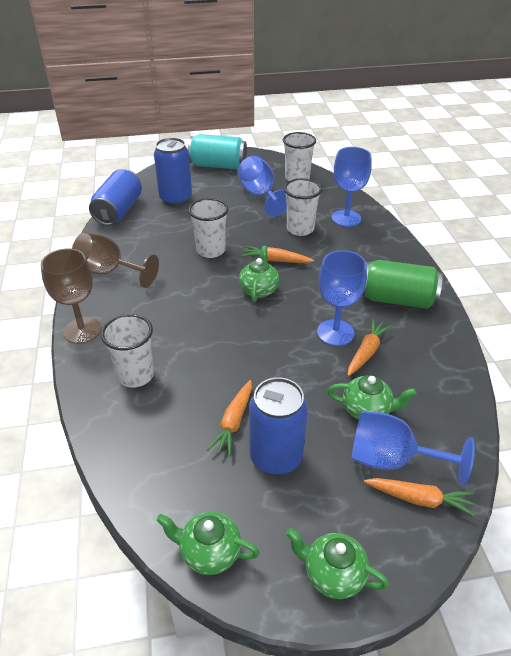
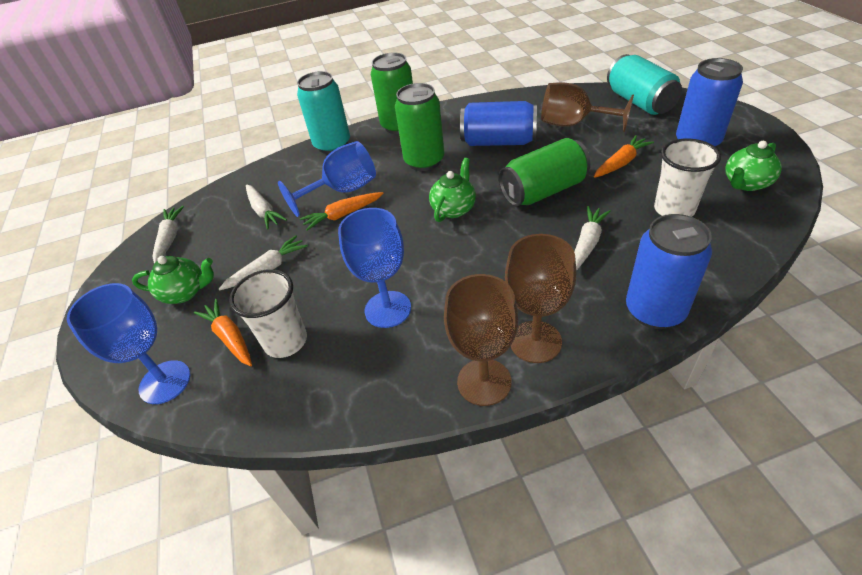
blue goblet: 4 -> 3
brown goblet: 2 -> 3
green can: 1 -> 3
green teapot: 4 -> 3
orange carrot: 4 -> 3
turquoise can: 1 -> 2
white carrot: 0 -> 4
white cup: 4 -> 2

